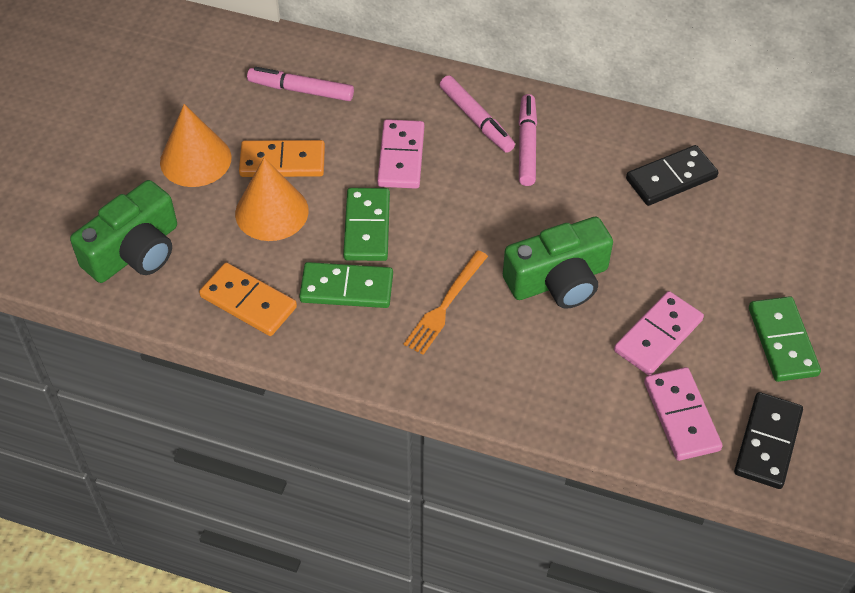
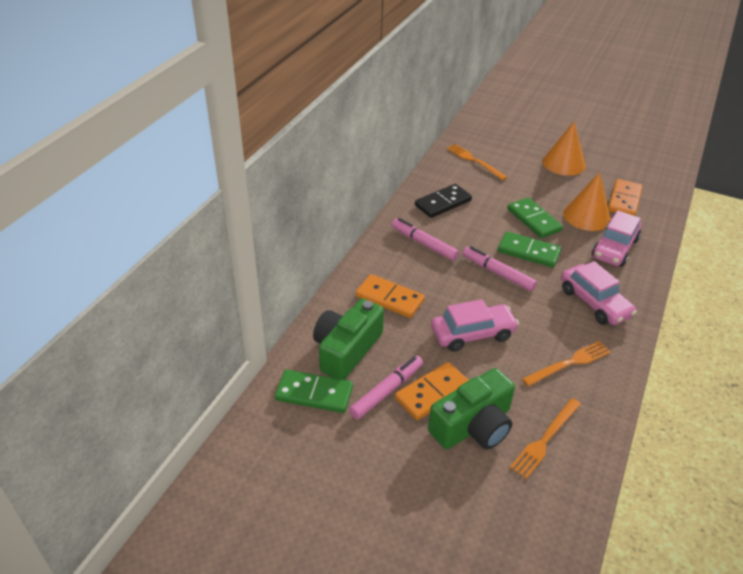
black domino: 2 -> 1
orange domino: 2 -> 3
orange fork: 1 -> 3
pink car: 0 -> 3
pink domino: 3 -> 0

